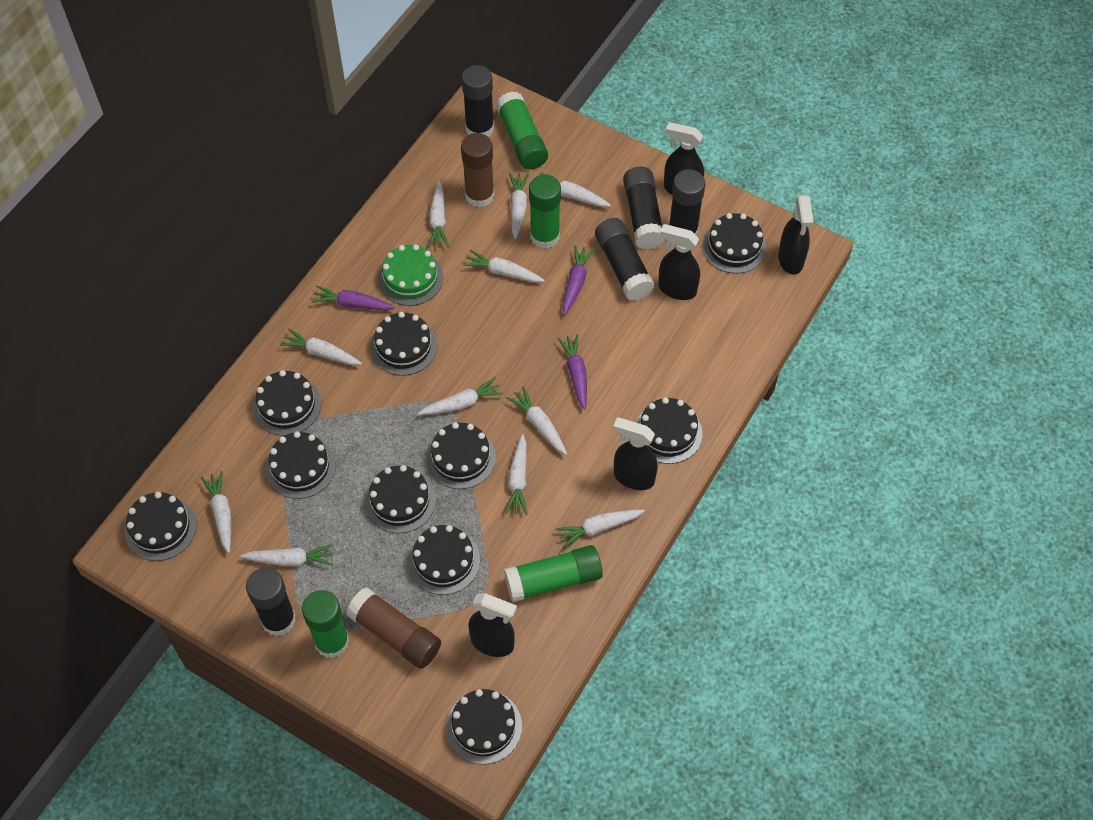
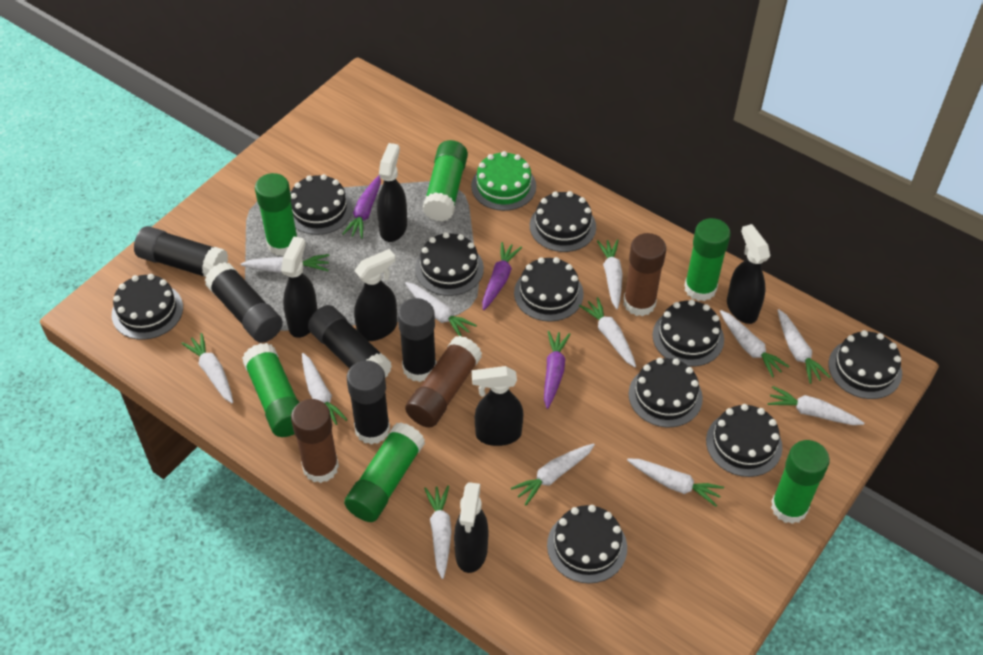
black spray bottle: 5 -> 6
brown glue stick: 2 -> 3
green glue stick: 4 -> 6
white carrot: 11 -> 12

